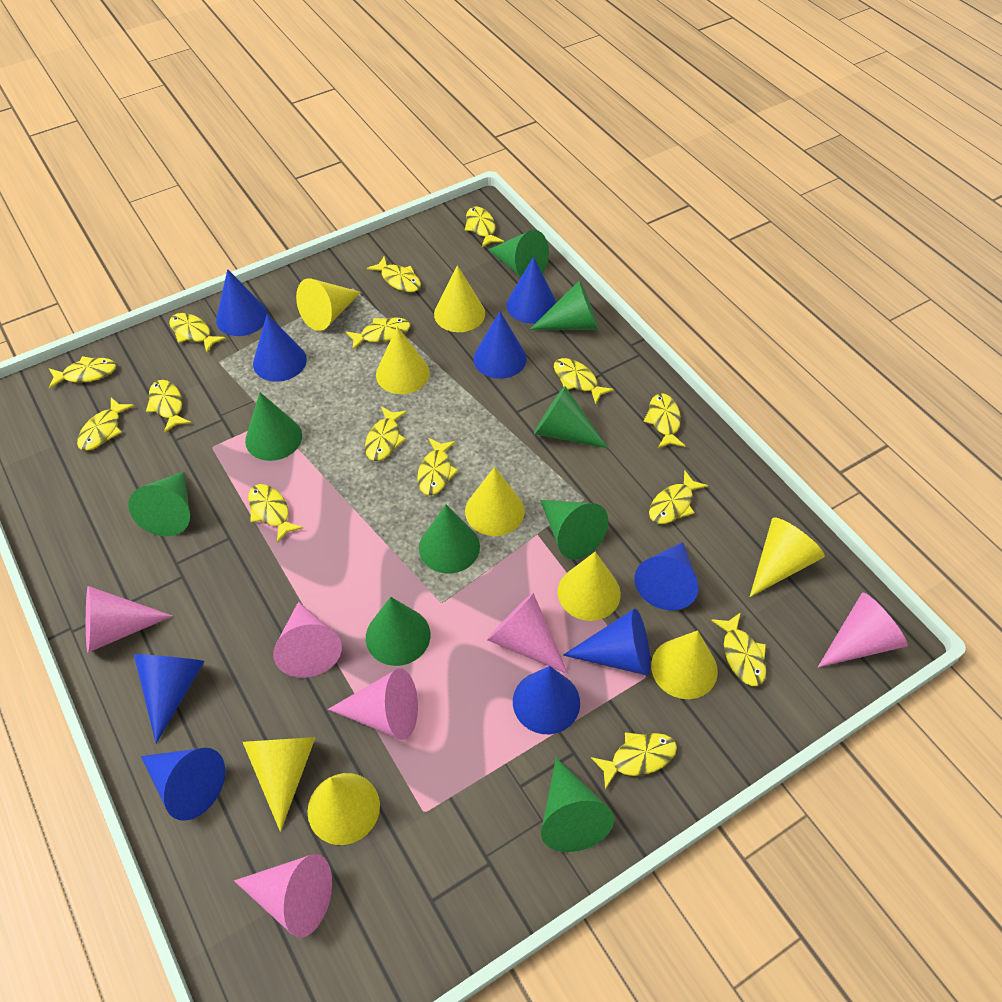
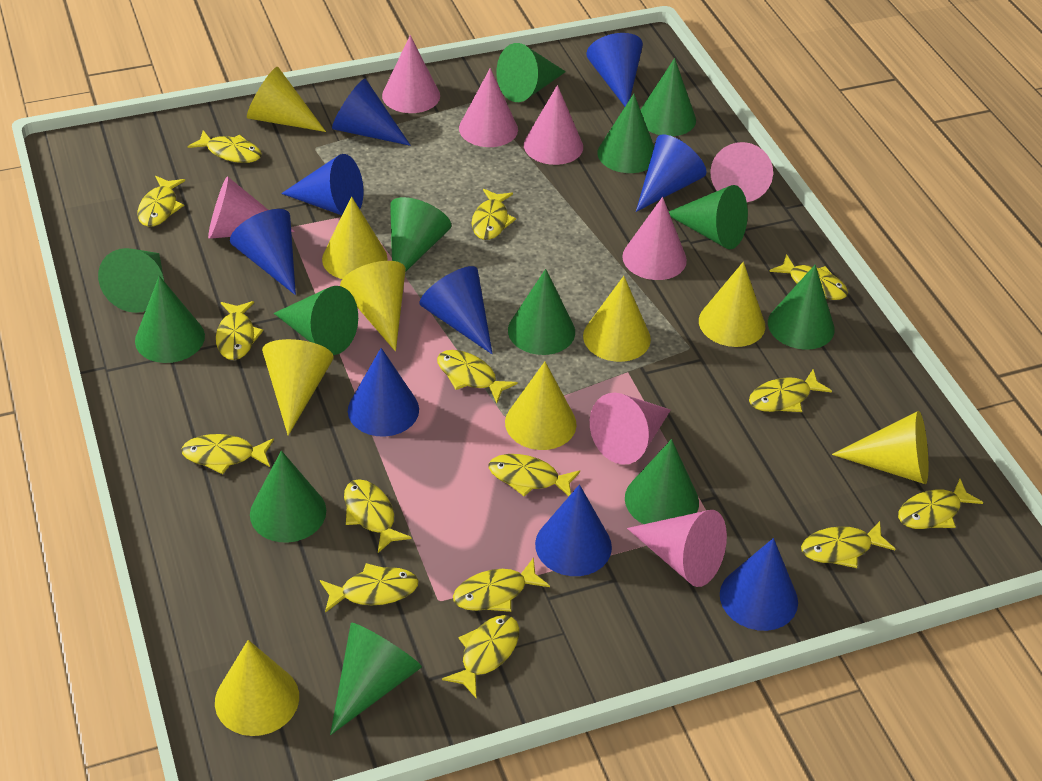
green cone: 9 -> 13
pink cone: 6 -> 8

